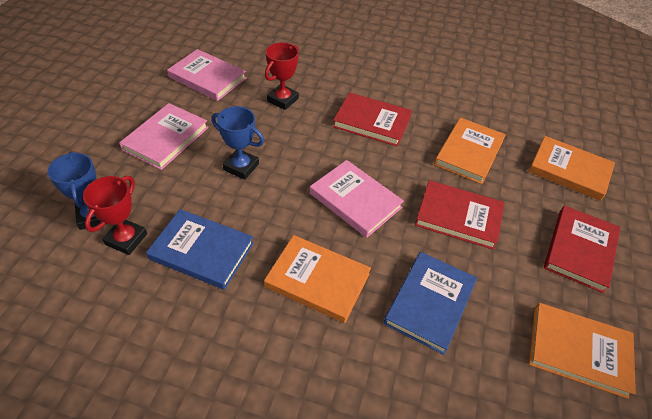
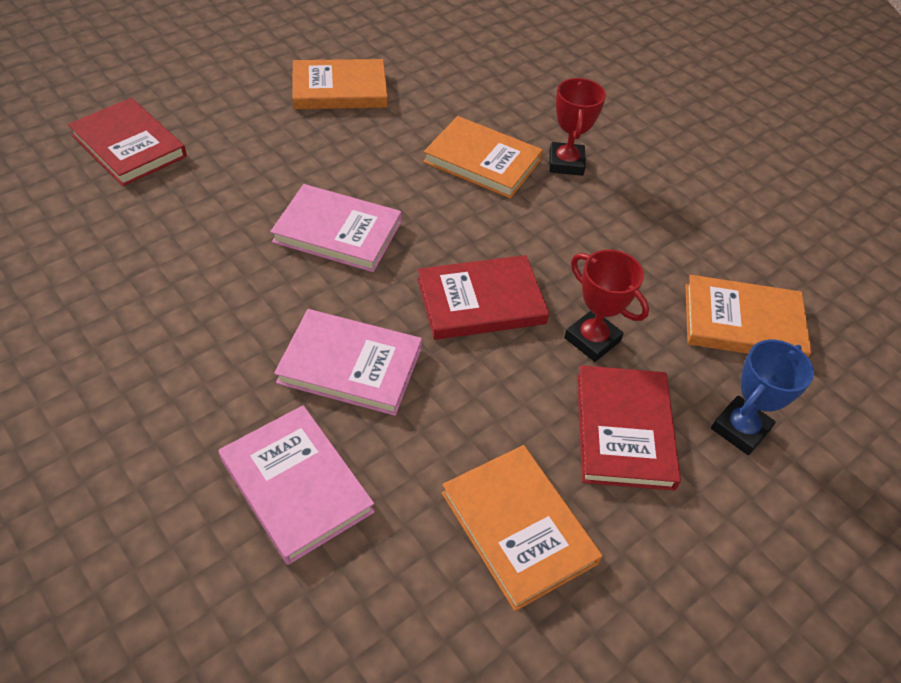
blue book: 2 -> 0
blue trophy: 2 -> 1

